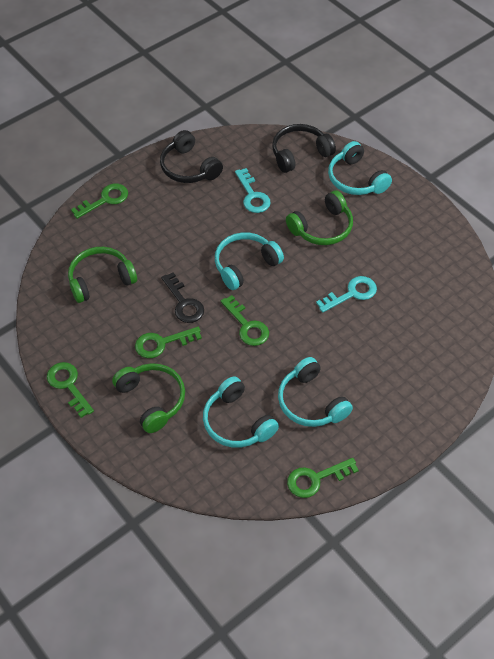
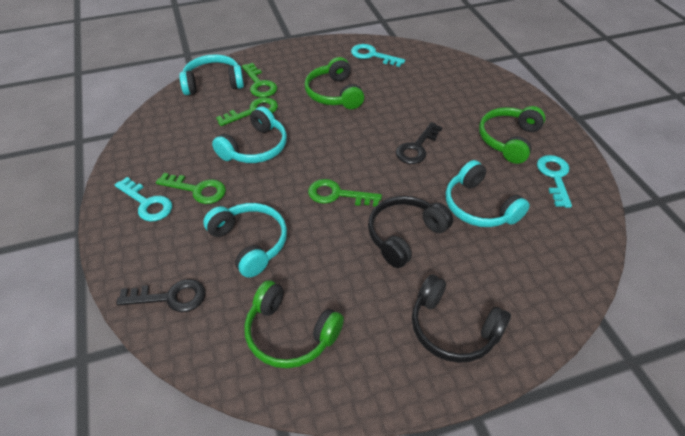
black key: 1 -> 2
green key: 5 -> 4
turquoise key: 2 -> 3

